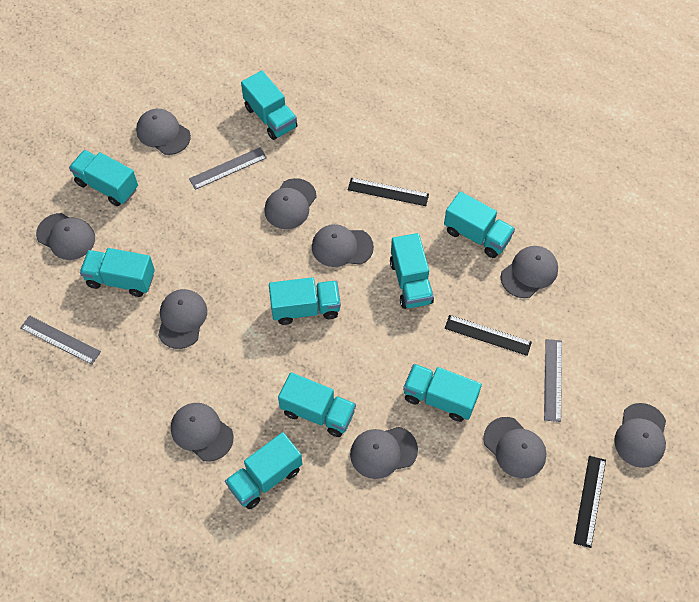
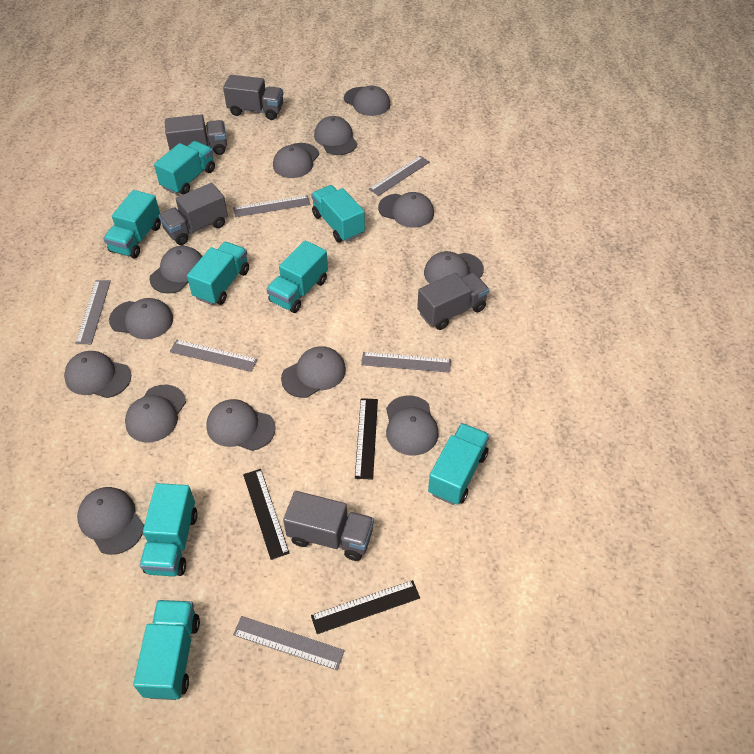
grey cap: 10 -> 13
grey ruler: 3 -> 6
grey truck: 0 -> 5
turquoise truck: 9 -> 8

